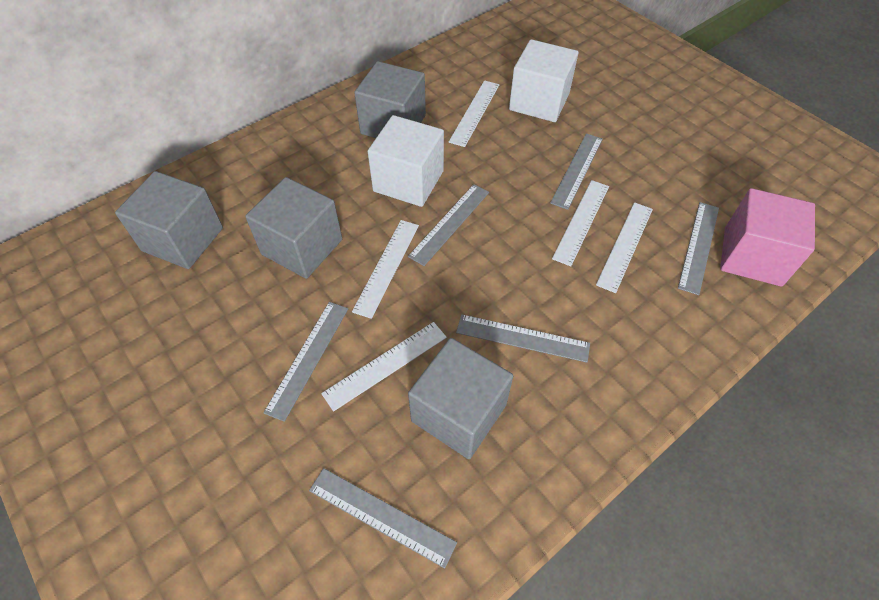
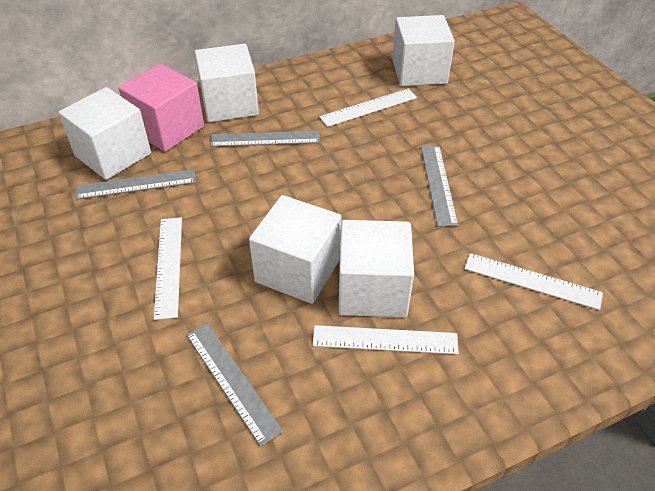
grey cube: 4 -> 0
grey ruler: 6 -> 4
white cube: 2 -> 5
white ruler: 5 -> 4

